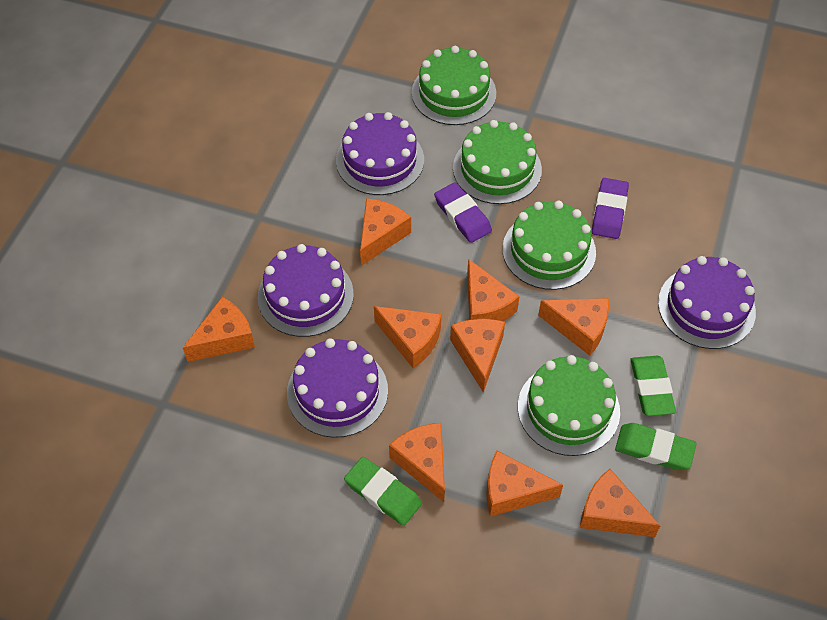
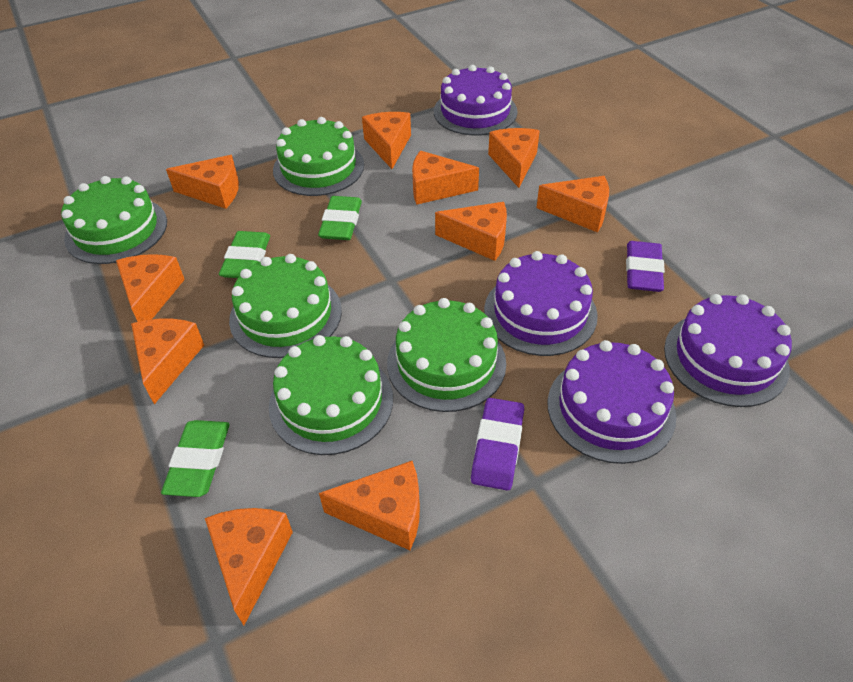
green cake: 4 -> 5
orange cheese: 9 -> 10

